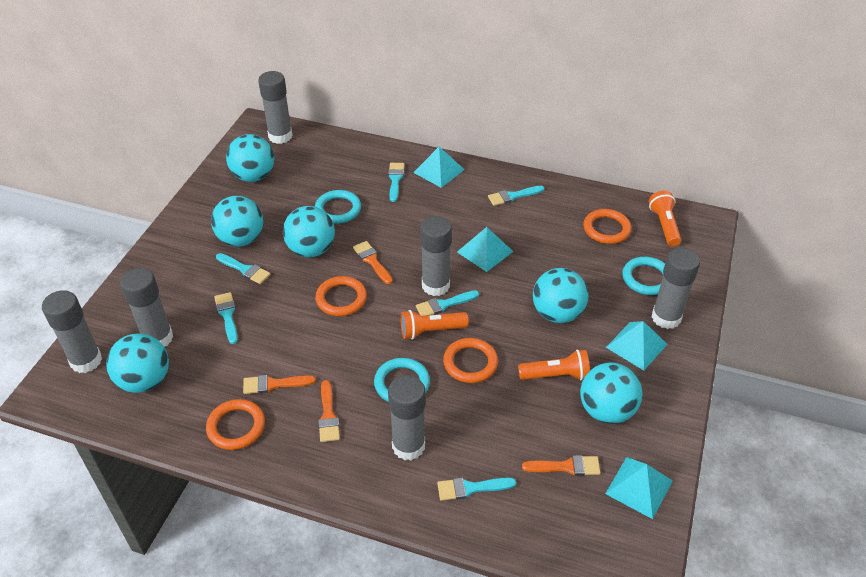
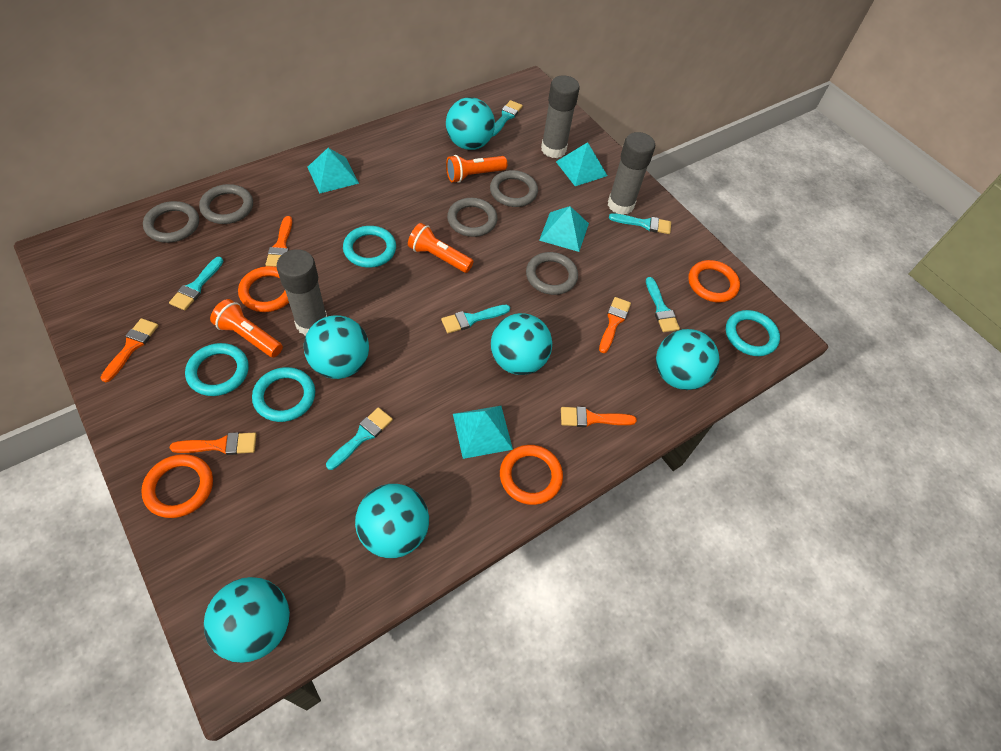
grey glue stick: 6 -> 3
grey ring: 0 -> 5
orange brush: 4 -> 5
turquoise ring: 3 -> 4

